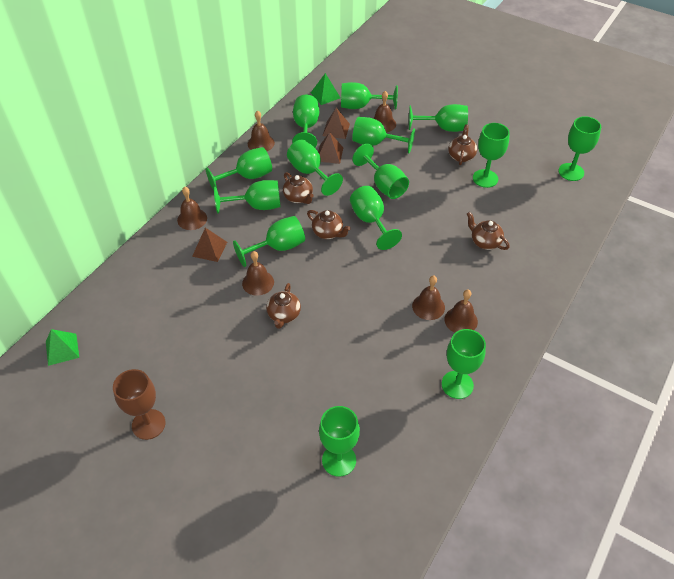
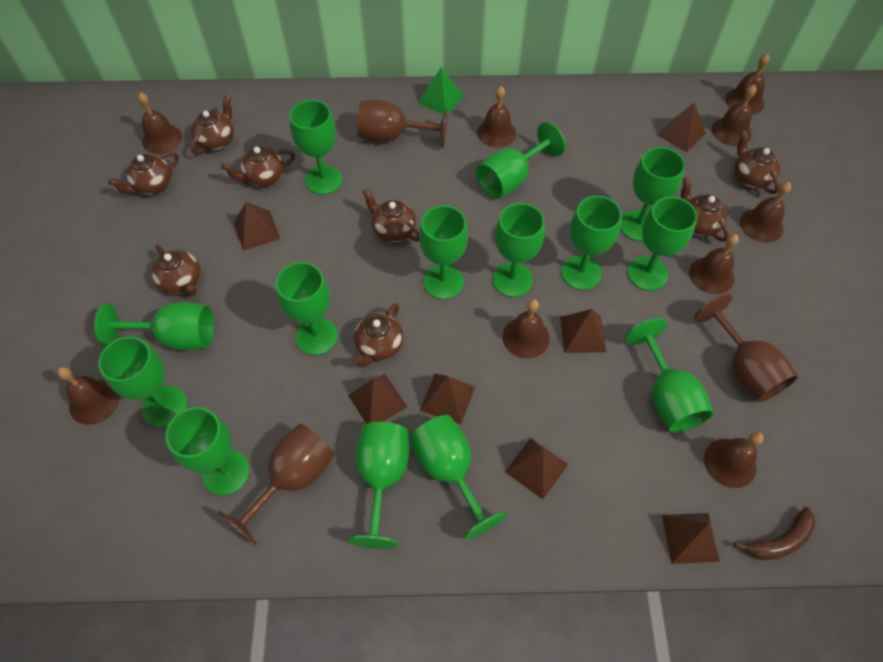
brown banana: 0 -> 1
brown bell: 6 -> 9
brown goblet: 1 -> 3
brown pyramid: 3 -> 7
brown teapot: 5 -> 8
green pyramid: 2 -> 1

